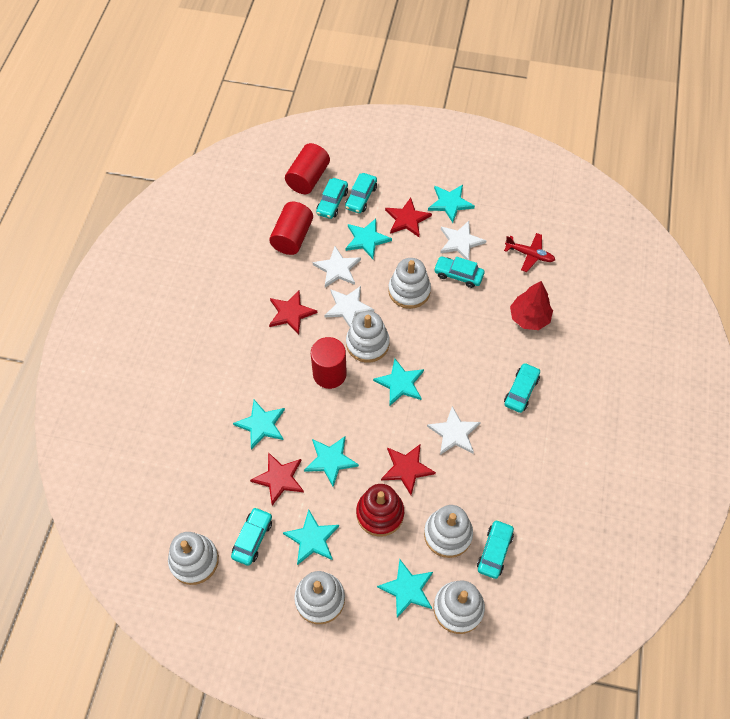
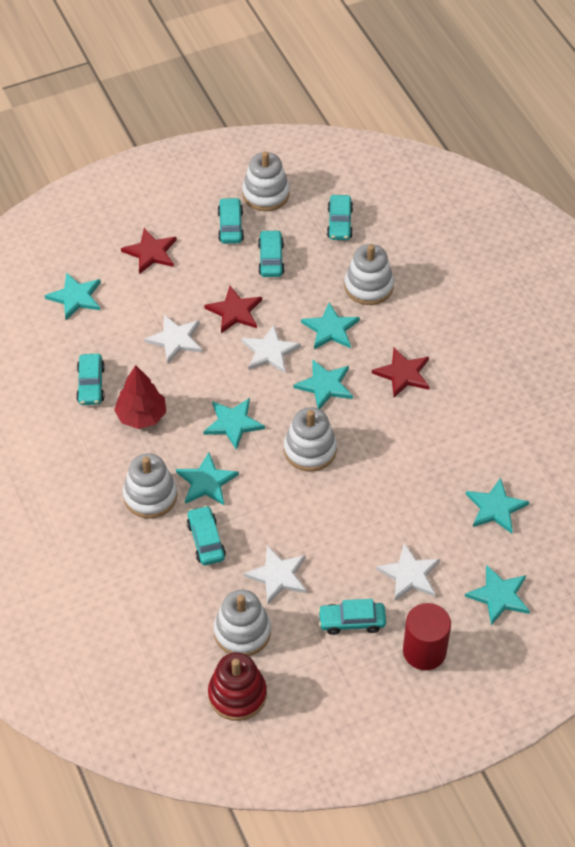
red cylinder: 3 -> 1
red plane: 1 -> 0
red star: 4 -> 3
white stacking toy: 6 -> 5

